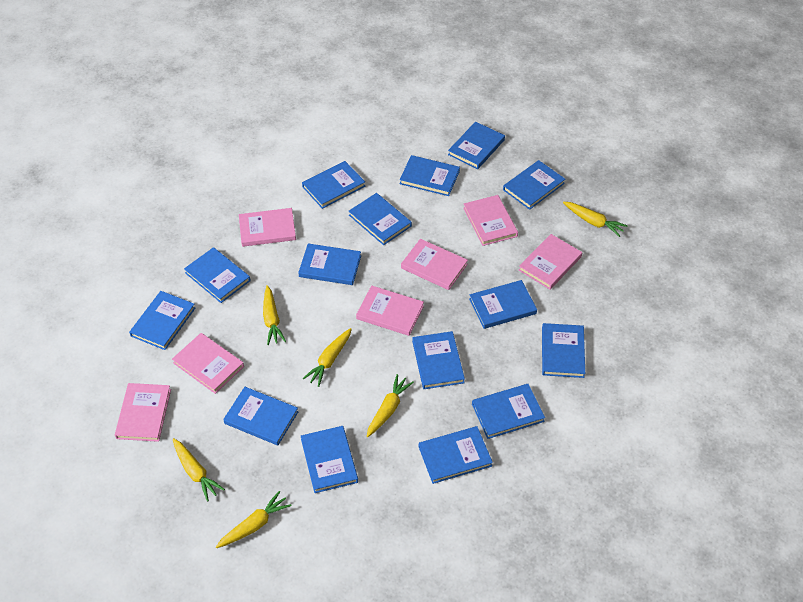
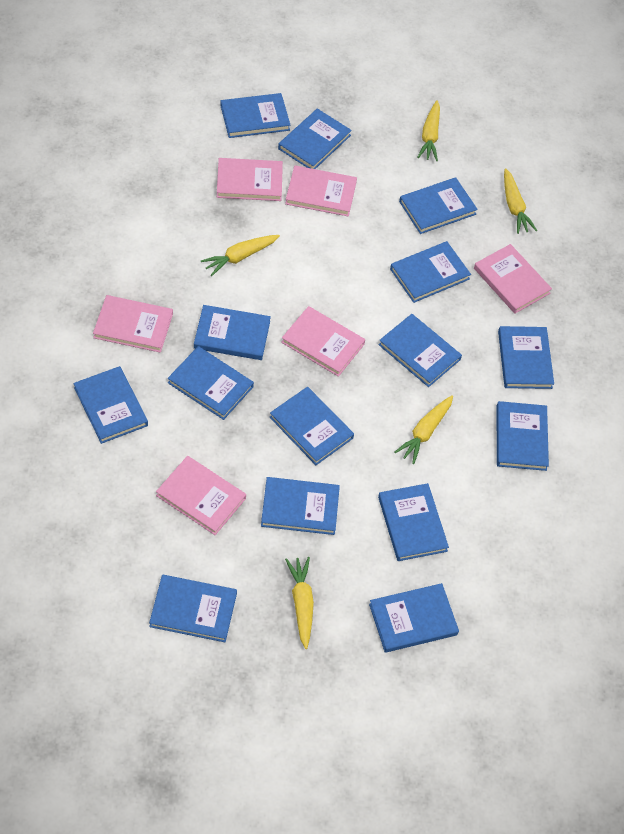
pink book: 7 -> 6
yellow carrot: 6 -> 5

